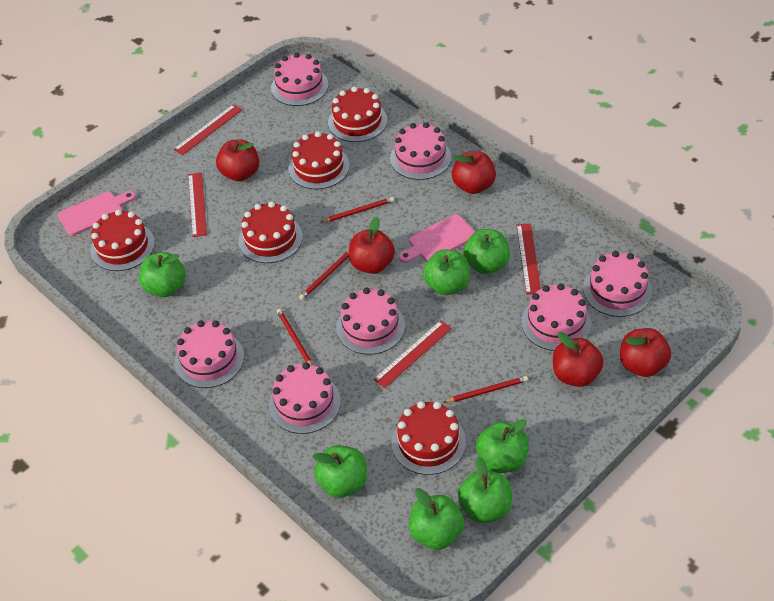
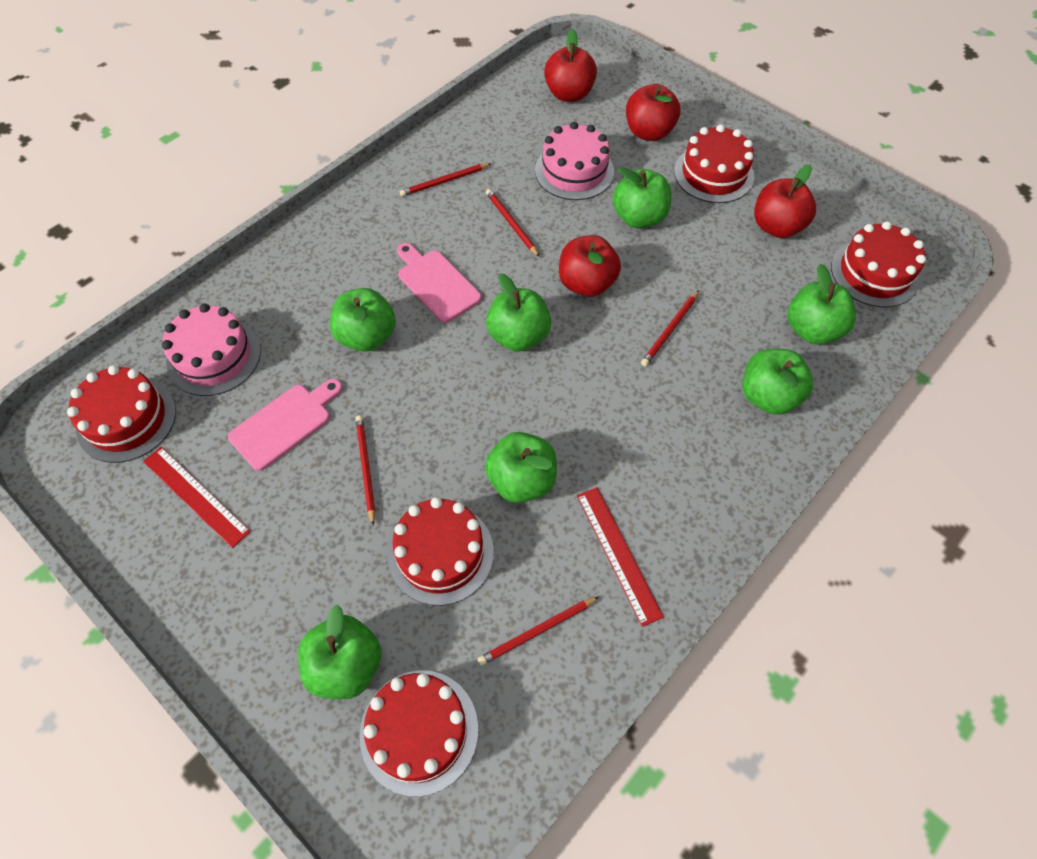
pink cake: 7 -> 2
red apple: 5 -> 4
red pencil: 4 -> 5
red ruler: 4 -> 2

